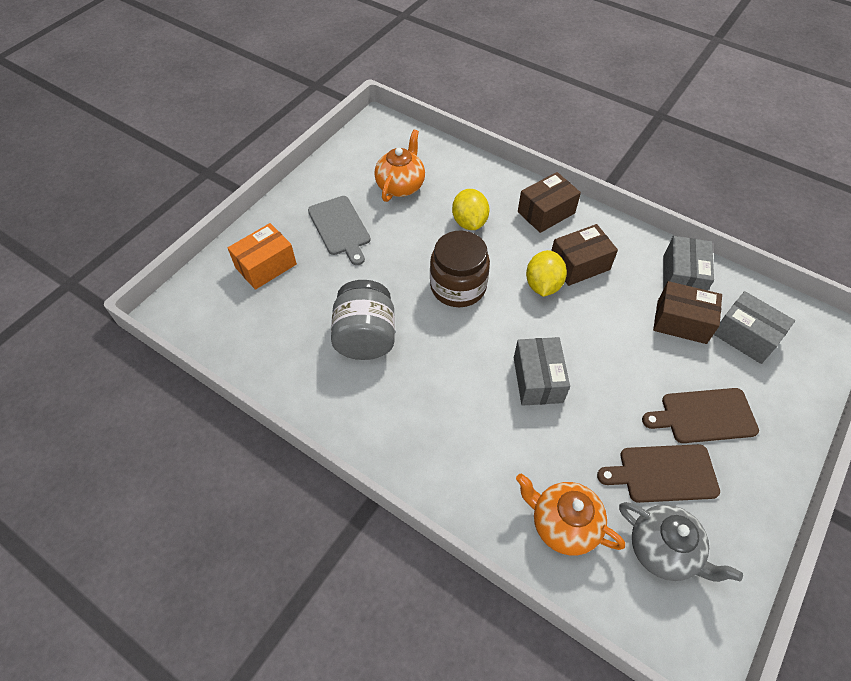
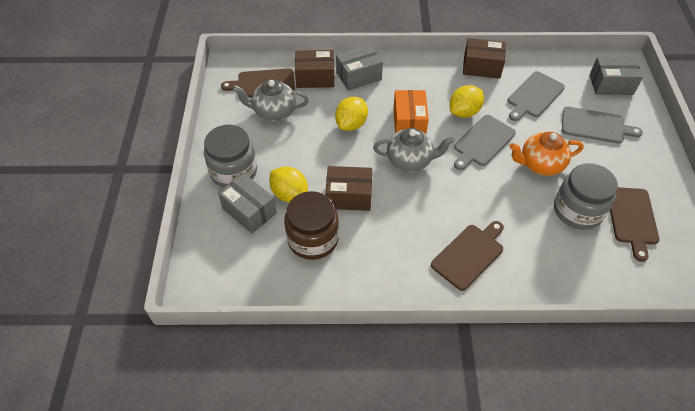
brown cutting board: 2 -> 3
grey cutting board: 1 -> 3
grey jar: 1 -> 2
grey teapot: 1 -> 2
orange teapot: 2 -> 1
yellow lemon: 2 -> 3

